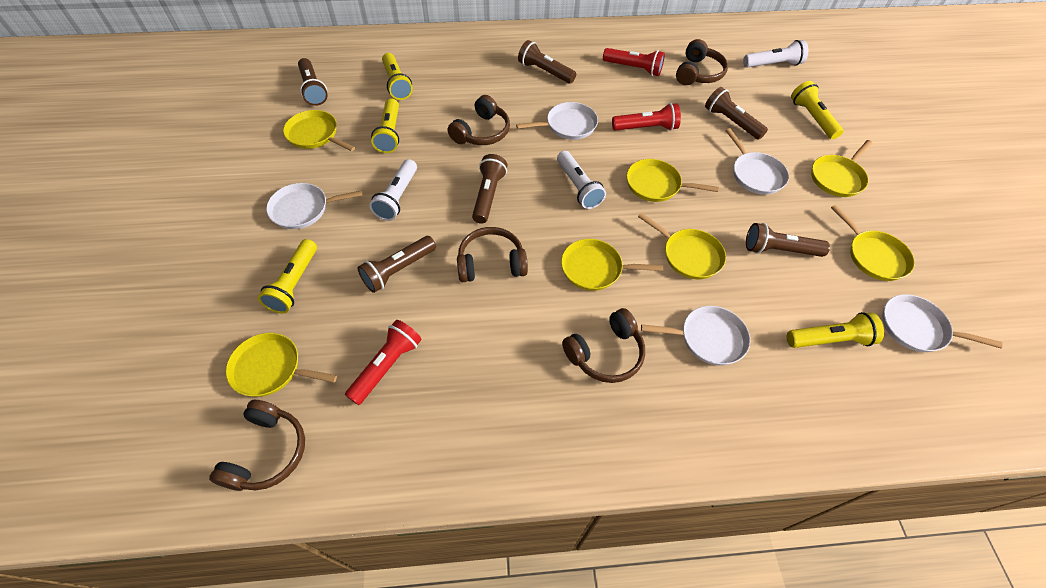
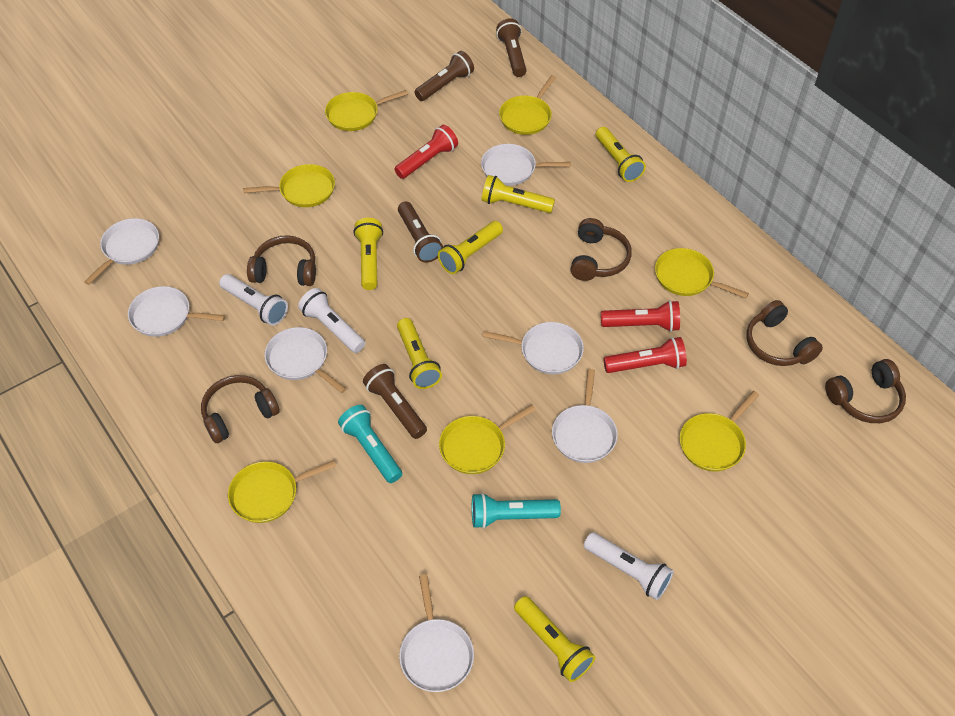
brown flashlight: 6 -> 4
turquoise flashlight: 0 -> 2
white pan: 5 -> 7
yellow flashlight: 5 -> 6

